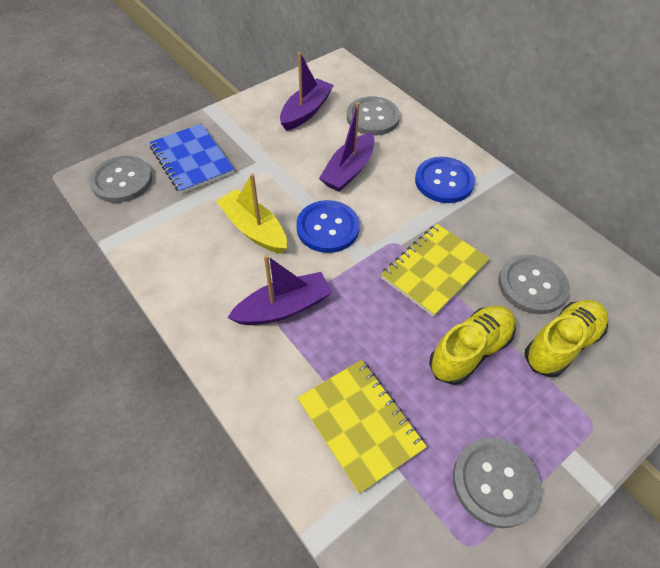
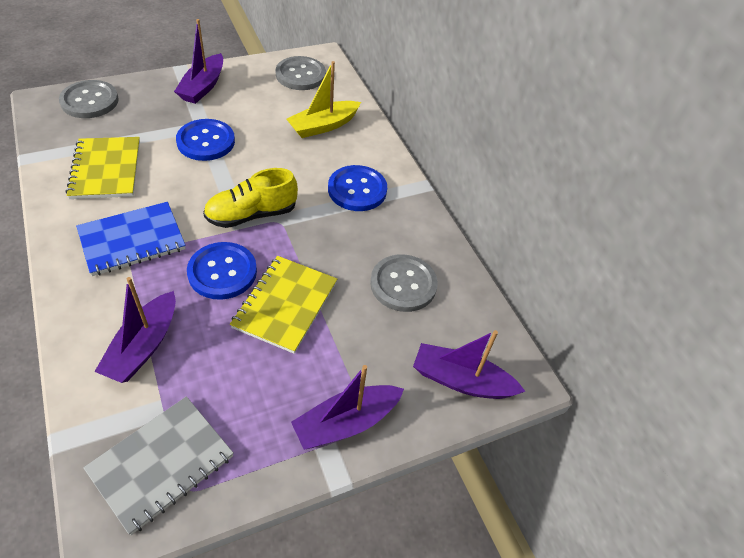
blue button: 2 -> 3
grey button: 4 -> 3
grey notebook: 0 -> 1
purple boat: 3 -> 4
yellow shoe: 2 -> 1

